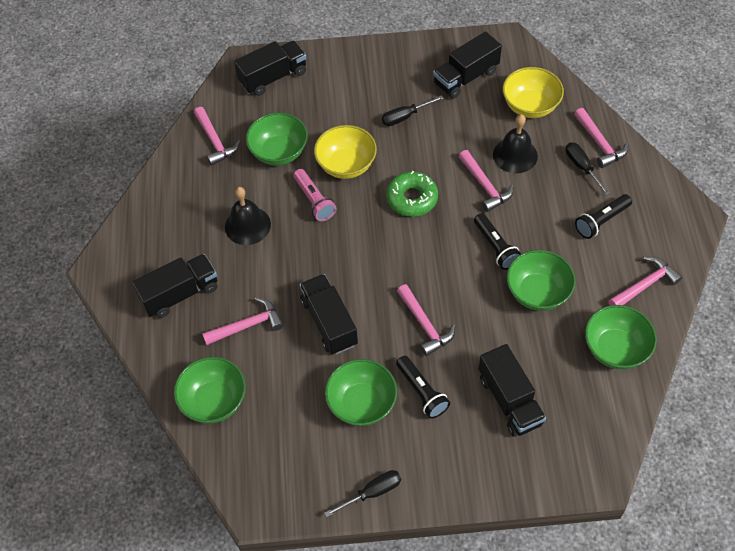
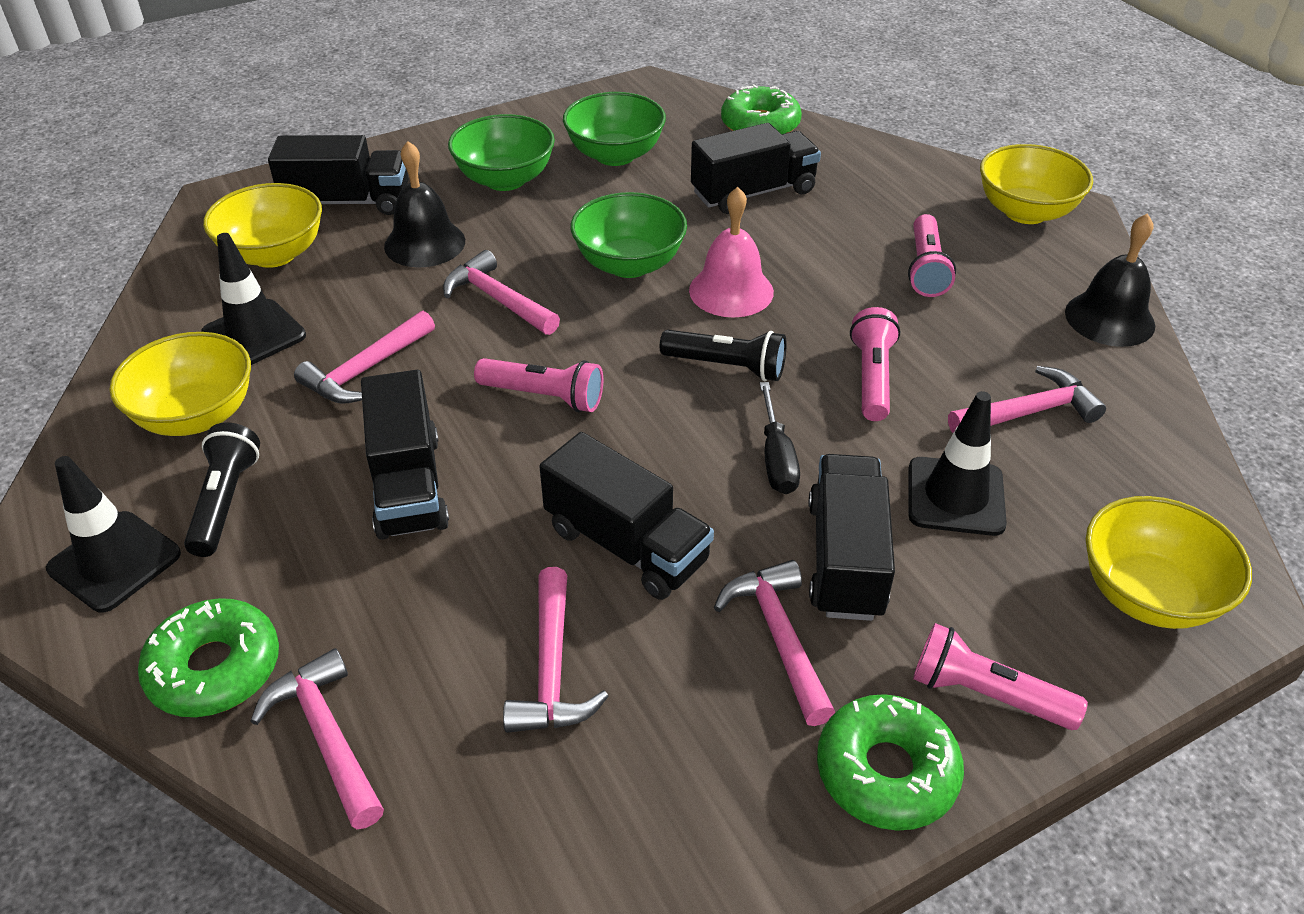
black flashlight: 3 -> 2
black screwdriver: 3 -> 1
black traffic cone: 0 -> 3
green bowl: 5 -> 3
green donut: 1 -> 3
pink bell: 0 -> 1
pink flashlight: 1 -> 4
yellow bowl: 2 -> 4

